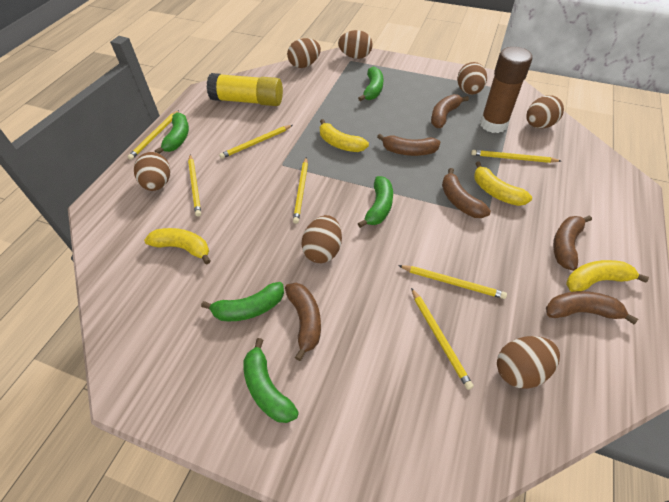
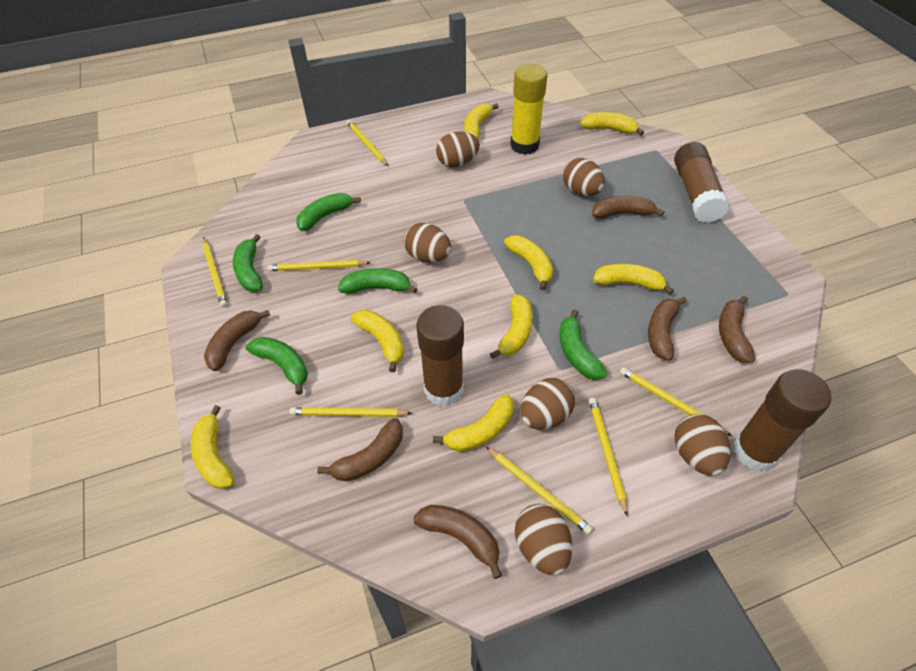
brown egg: 7 -> 6
brown glue stick: 1 -> 3
yellow banana: 4 -> 8

